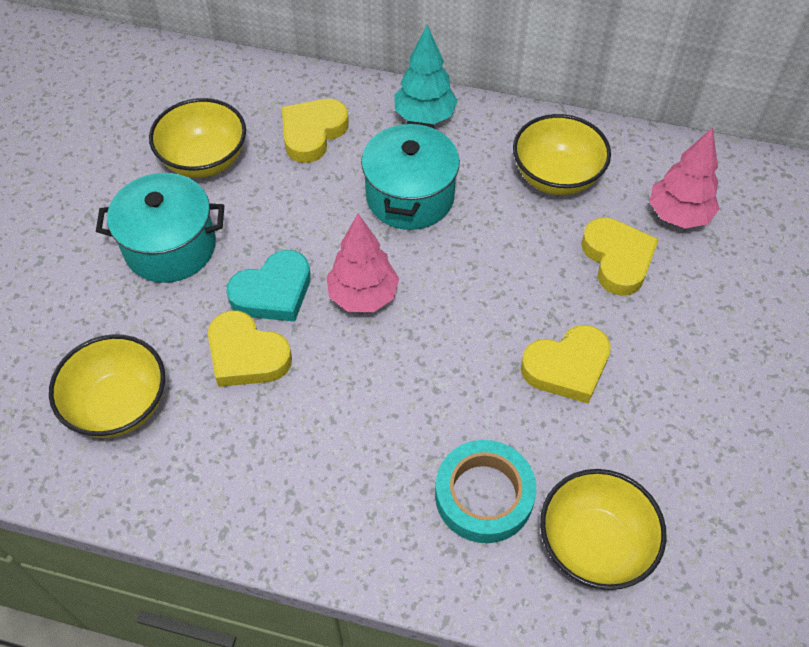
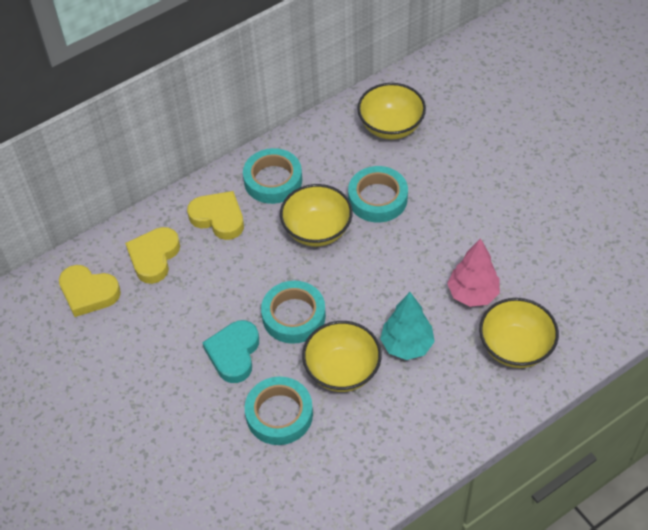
pink tree: 2 -> 1
turquoise pot: 2 -> 0
turquoise tape: 1 -> 4
yellow heart: 4 -> 3

